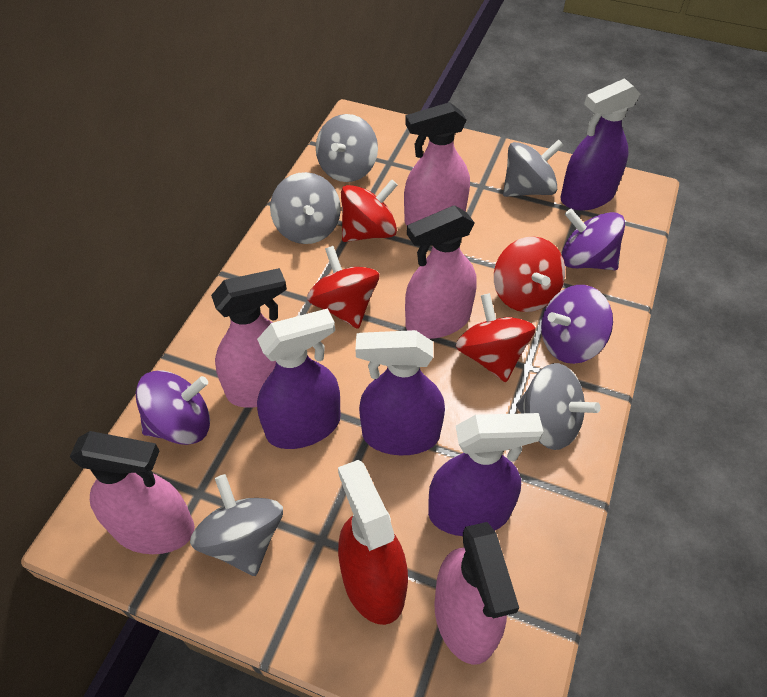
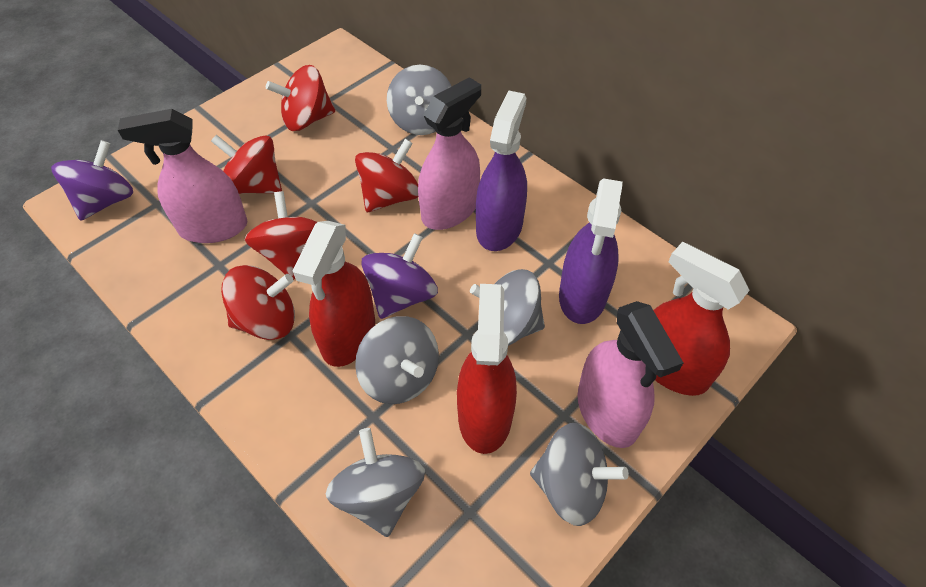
pink spray bottle: 5 -> 3
purple spinning top: 3 -> 2
purple spray bottle: 4 -> 2
red spinning top: 4 -> 5
red spray bottle: 1 -> 3

